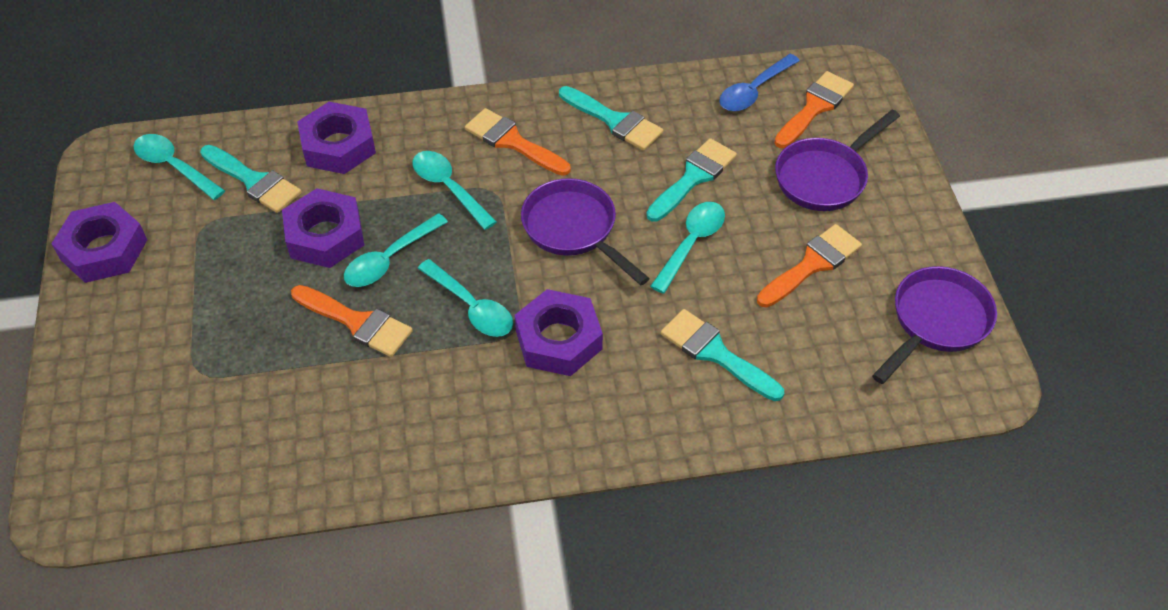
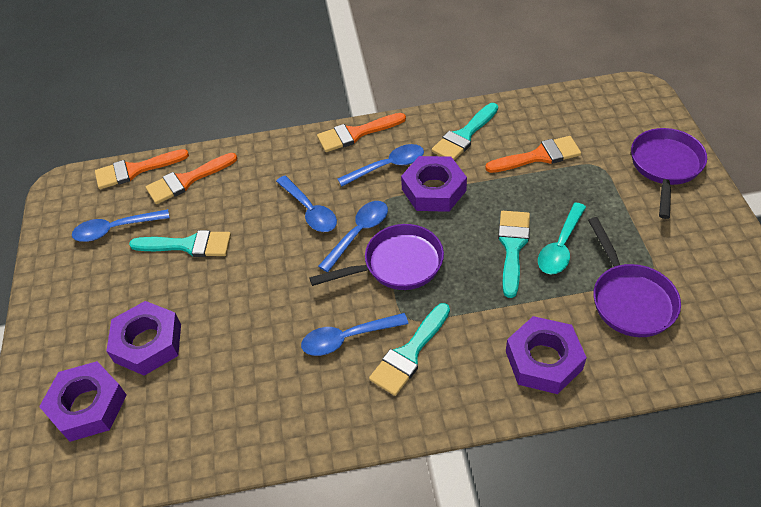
blue spoon: 1 -> 5
turquoise spoon: 5 -> 1

